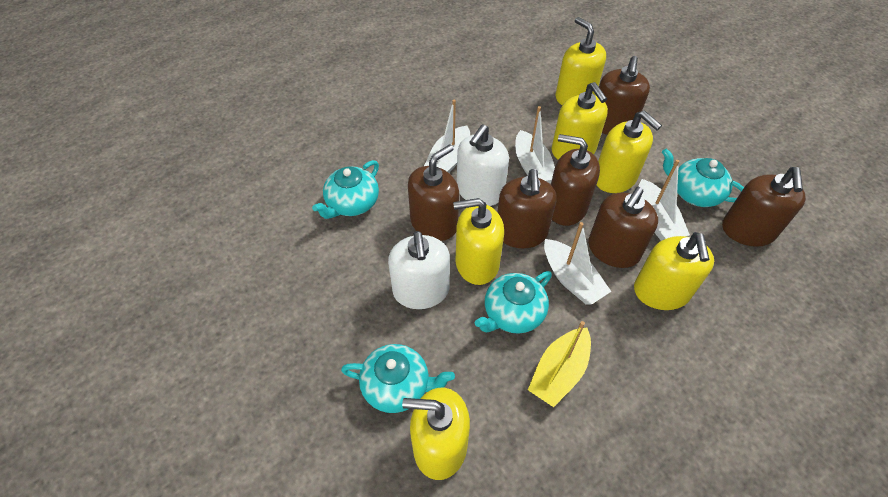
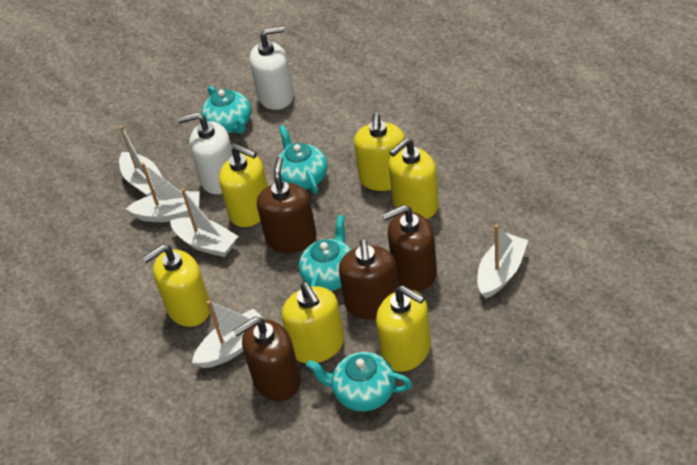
brown soap dispenser: 6 -> 4
white boat: 4 -> 5
yellow boat: 1 -> 0

